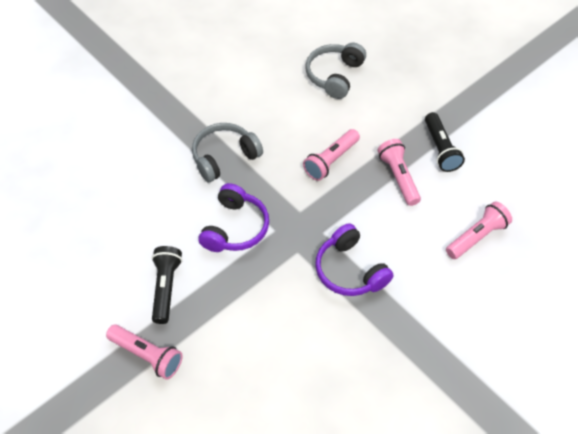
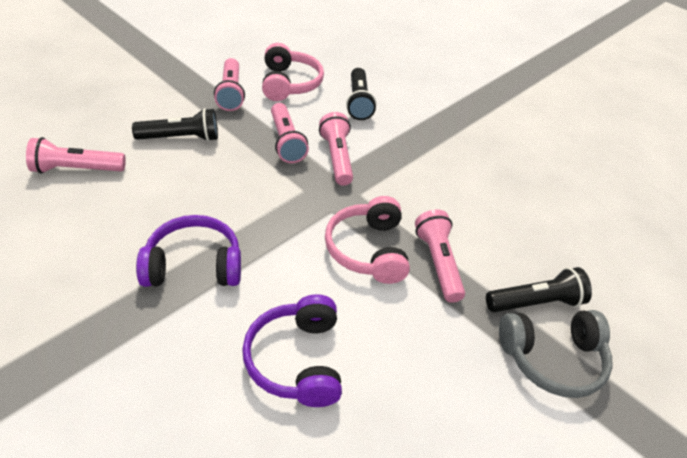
black flashlight: 2 -> 3
grey headphones: 2 -> 1
pink flashlight: 4 -> 5
pink headphones: 0 -> 2

